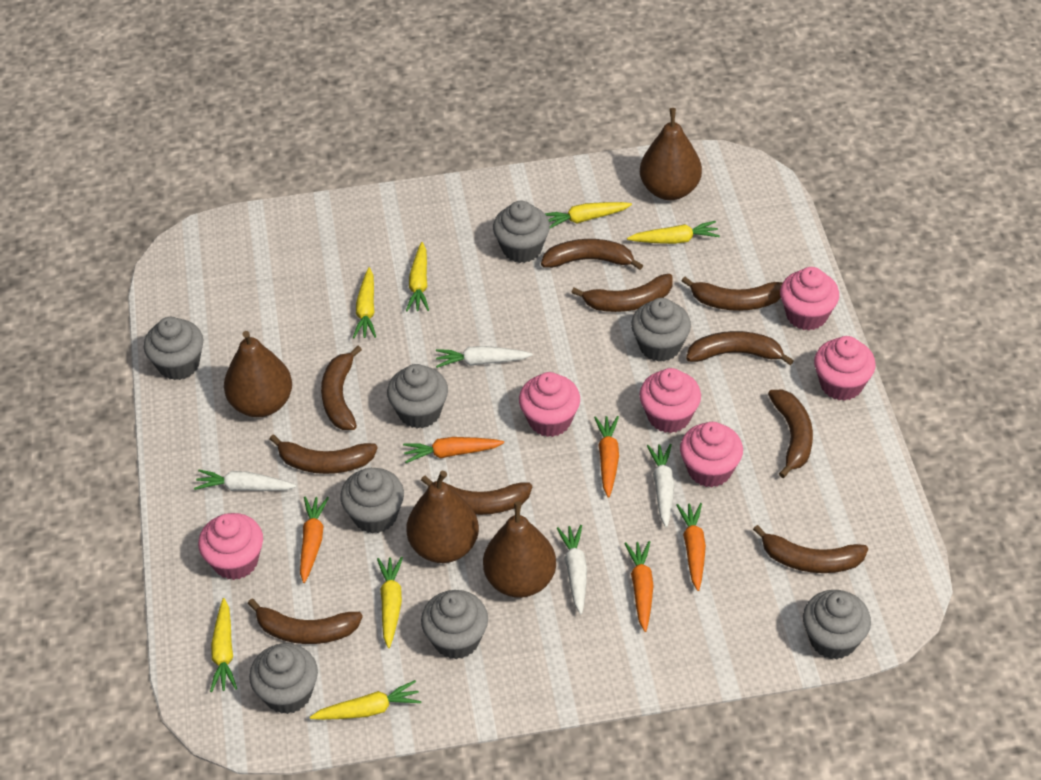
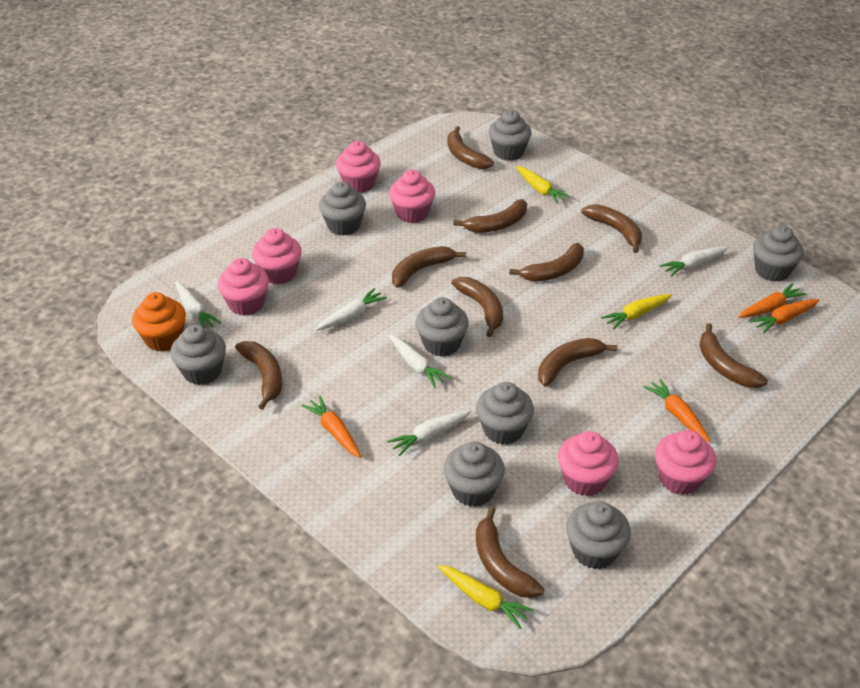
brown pear: 4 -> 0
orange carrot: 5 -> 4
orange cupcake: 0 -> 1
white carrot: 4 -> 5
yellow carrot: 7 -> 3

